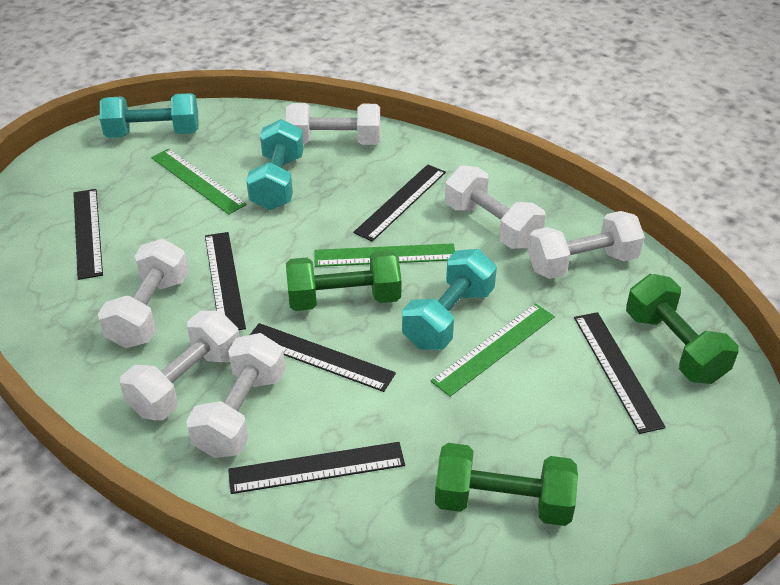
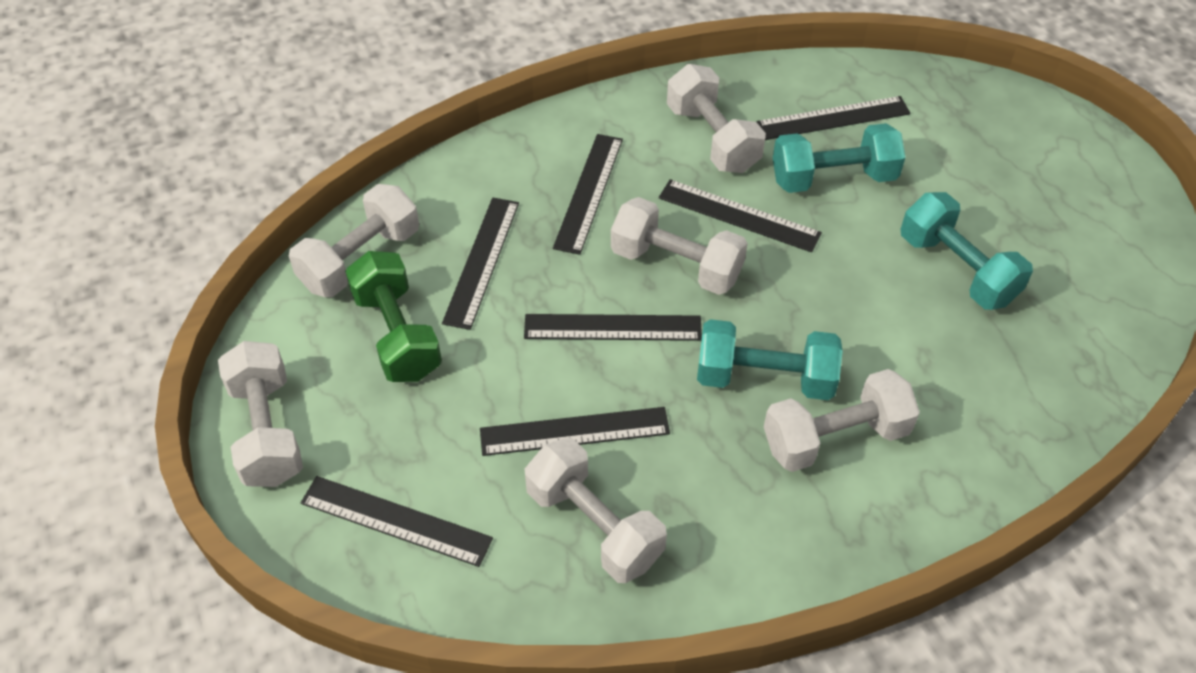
black ruler: 6 -> 7
green dumbbell: 3 -> 1
green ruler: 3 -> 0

